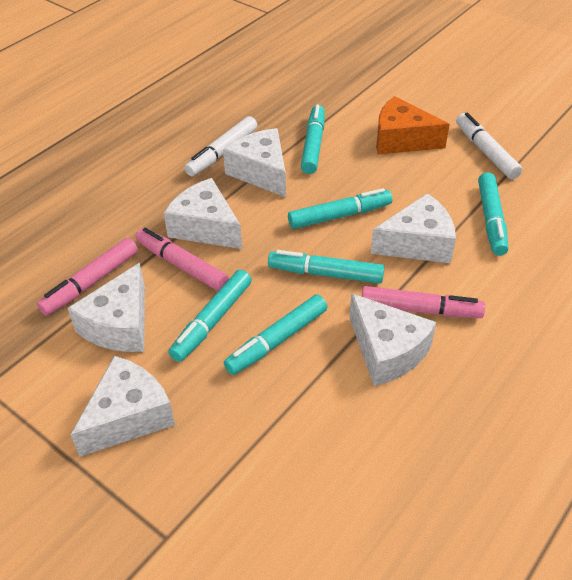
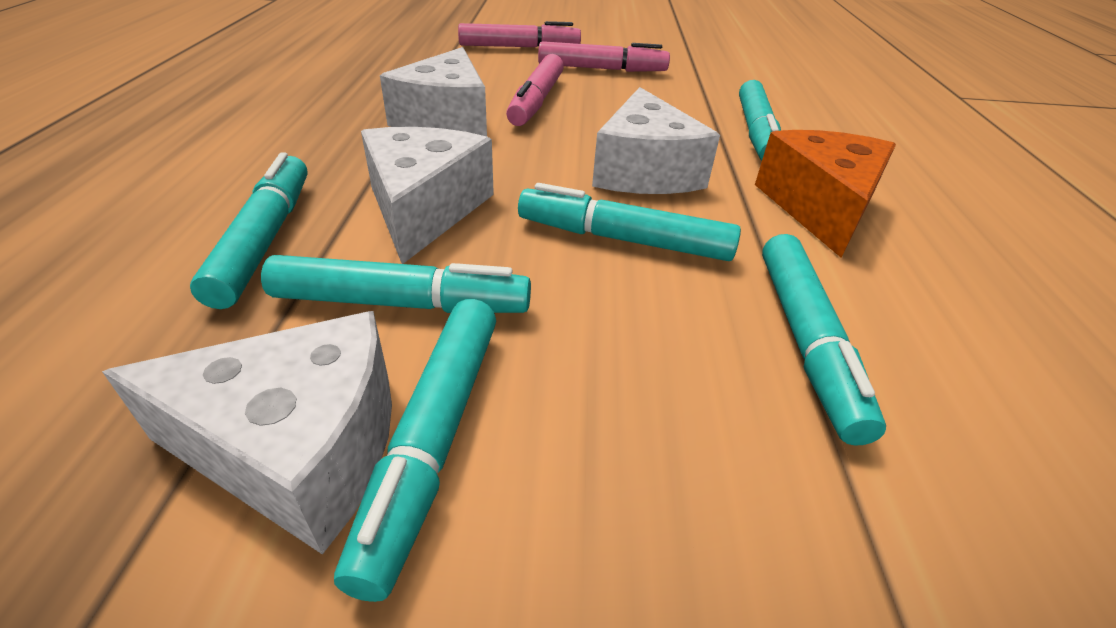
white cheese: 6 -> 4
white marker: 2 -> 0

